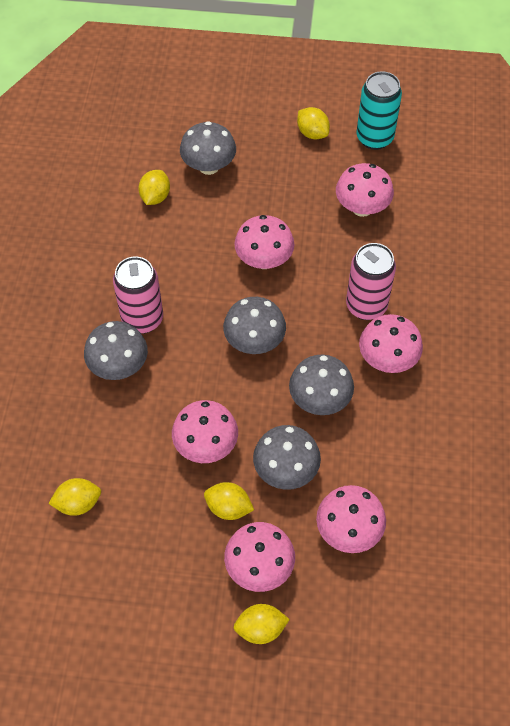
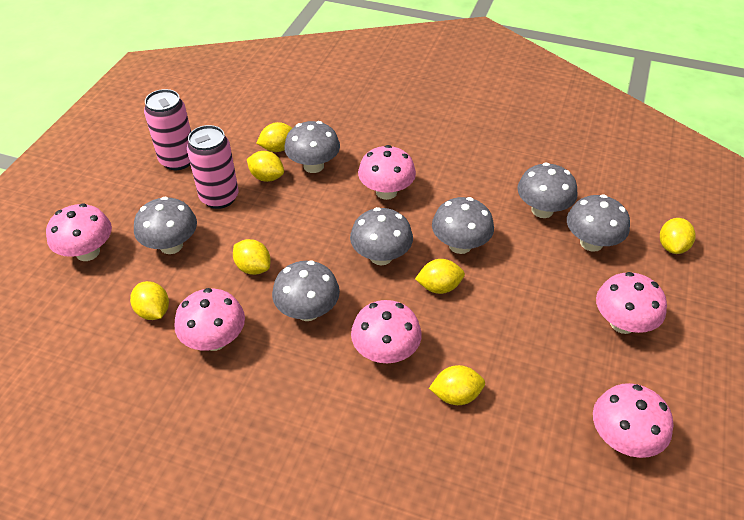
grey mushroom: 5 -> 7
turquoise can: 1 -> 0
yellow lemon: 5 -> 7

